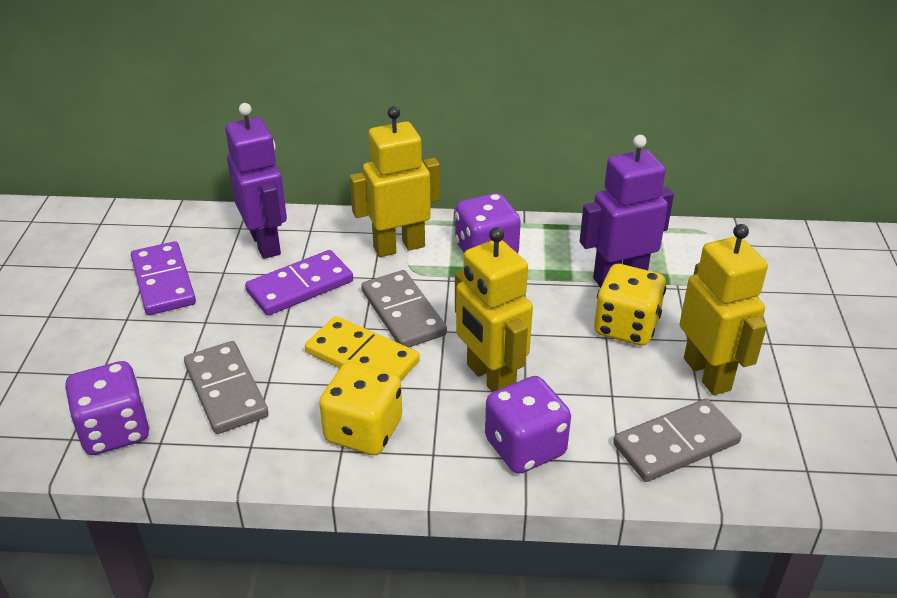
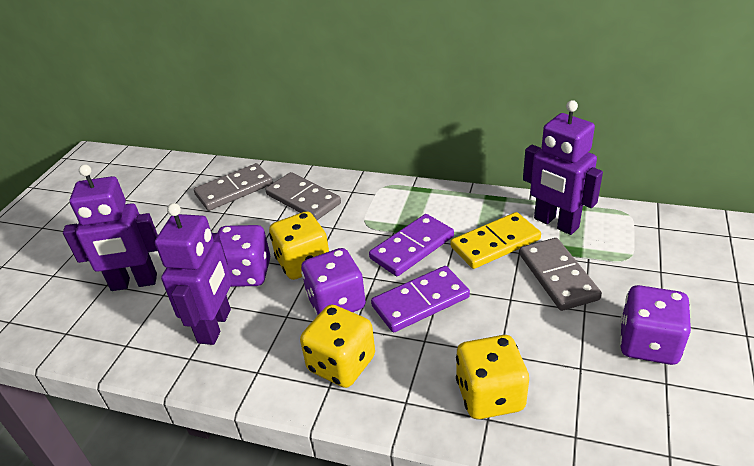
purple robot: 2 -> 3
yellow dice: 2 -> 3
yellow robot: 3 -> 0

